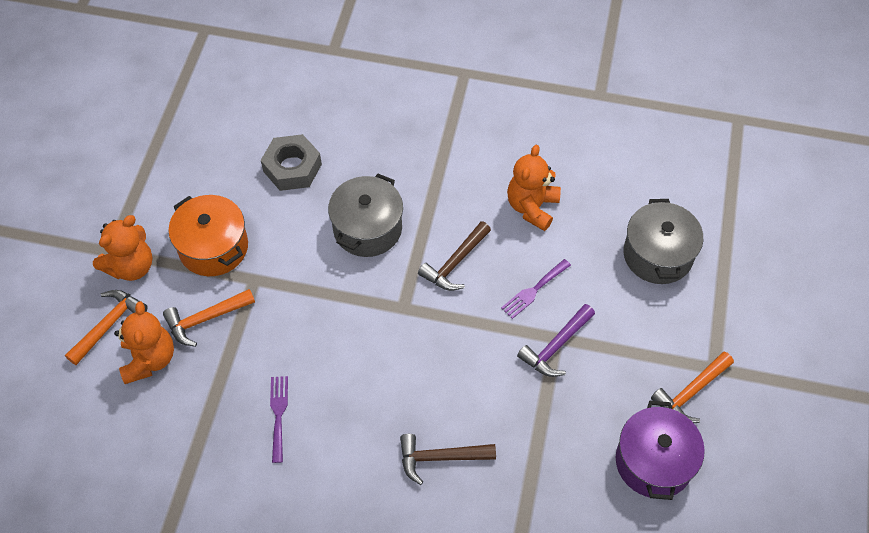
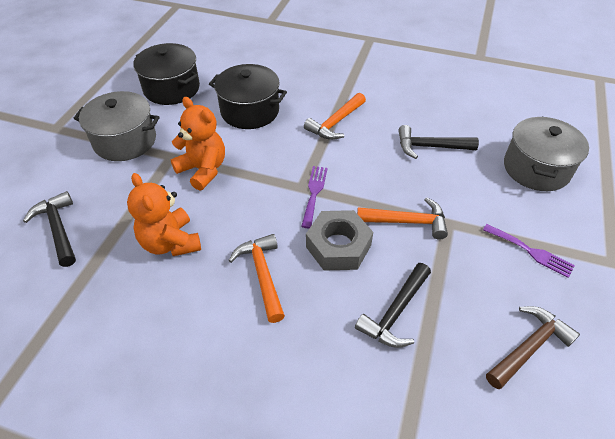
black hammer: 0 -> 3
black pot: 0 -> 2
brown hammer: 2 -> 1
orange pot: 1 -> 0
orange teddy bear: 3 -> 2
purple hammer: 1 -> 0
purple pot: 1 -> 0

